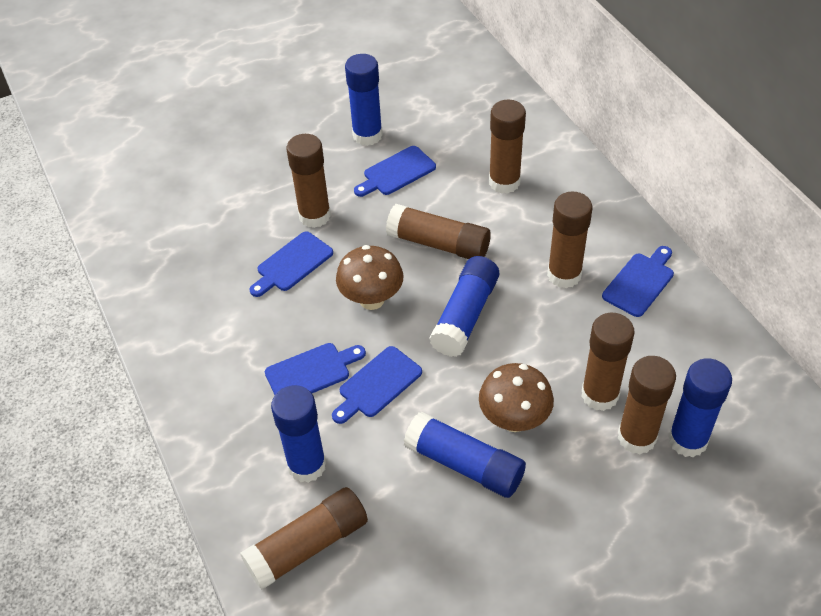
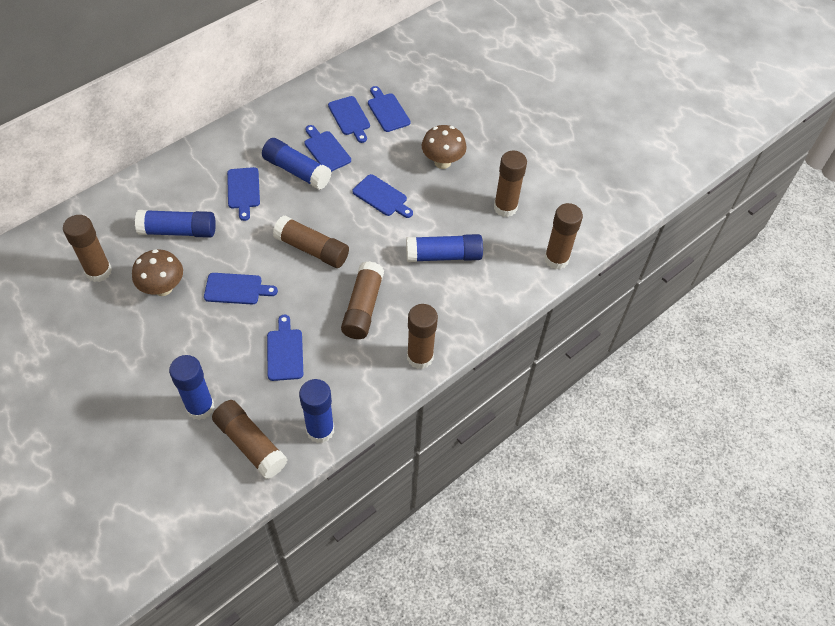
blue cutting board: 5 -> 7

